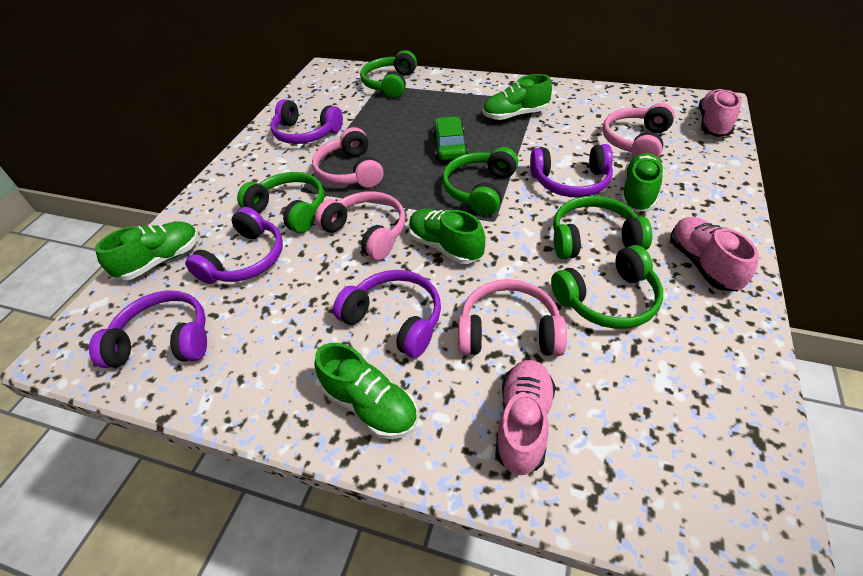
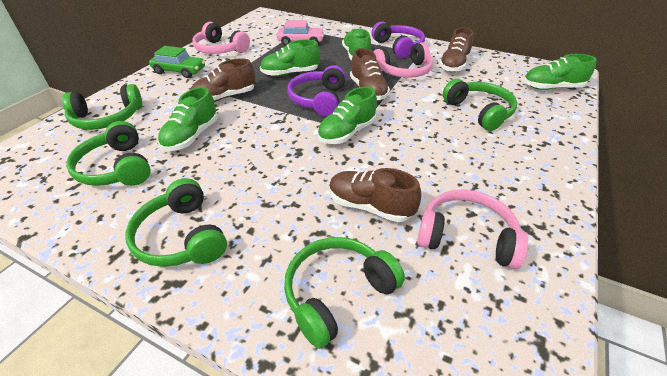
brown shoe: 0 -> 4
pink car: 0 -> 1
pink headphones: 4 -> 3
pink shoe: 3 -> 0
purple headphones: 5 -> 2

